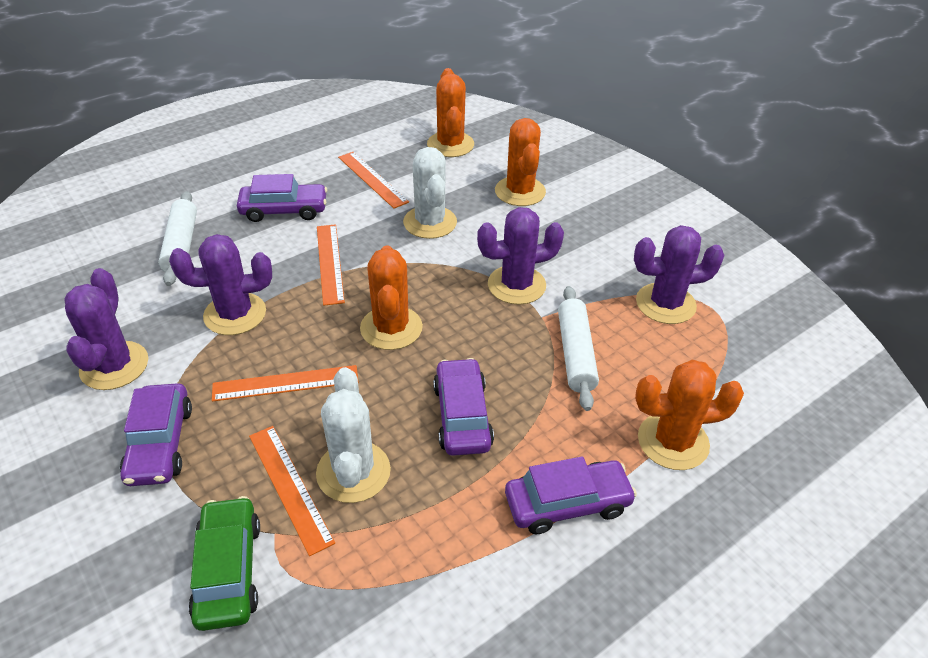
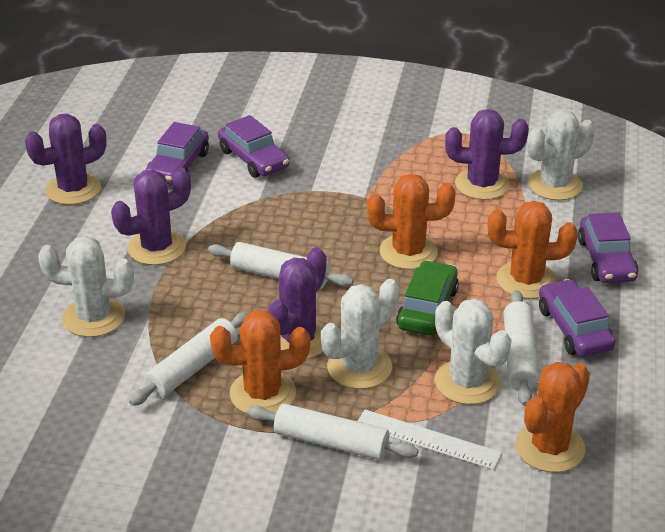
orange ruler: 4 -> 0
white cactus: 2 -> 4
white rolling pin: 2 -> 4
white ruler: 0 -> 1

